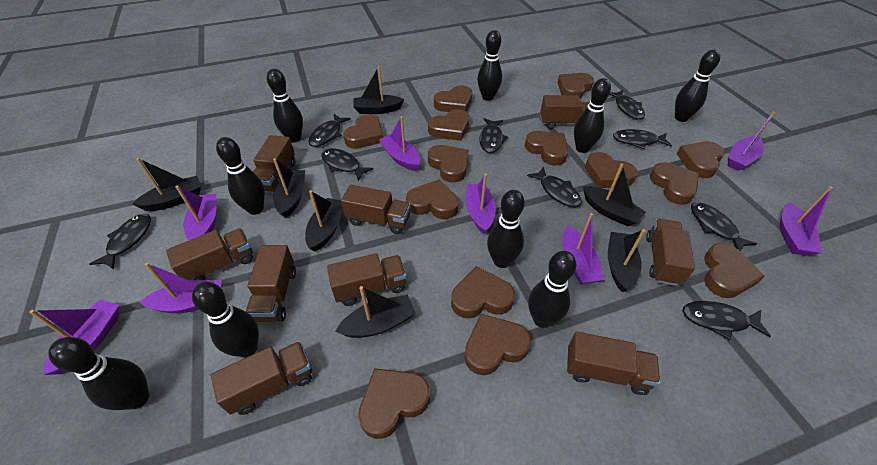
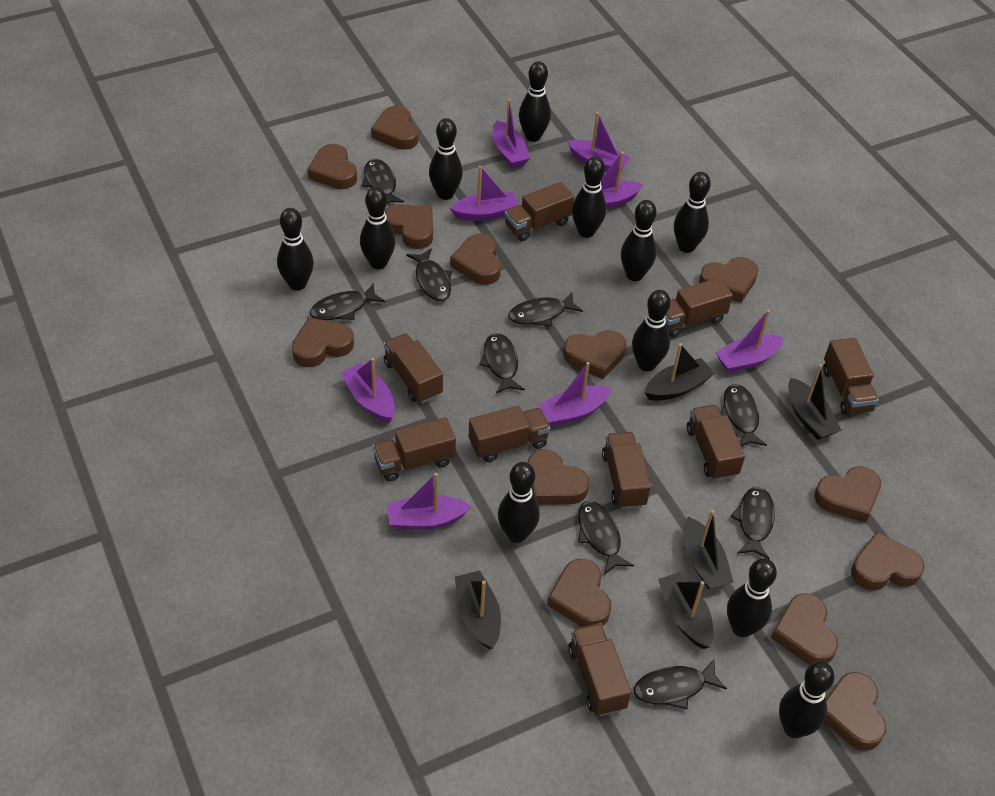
black boat: 7 -> 5
black bowling pin: 9 -> 11
brown heart: 14 -> 13

